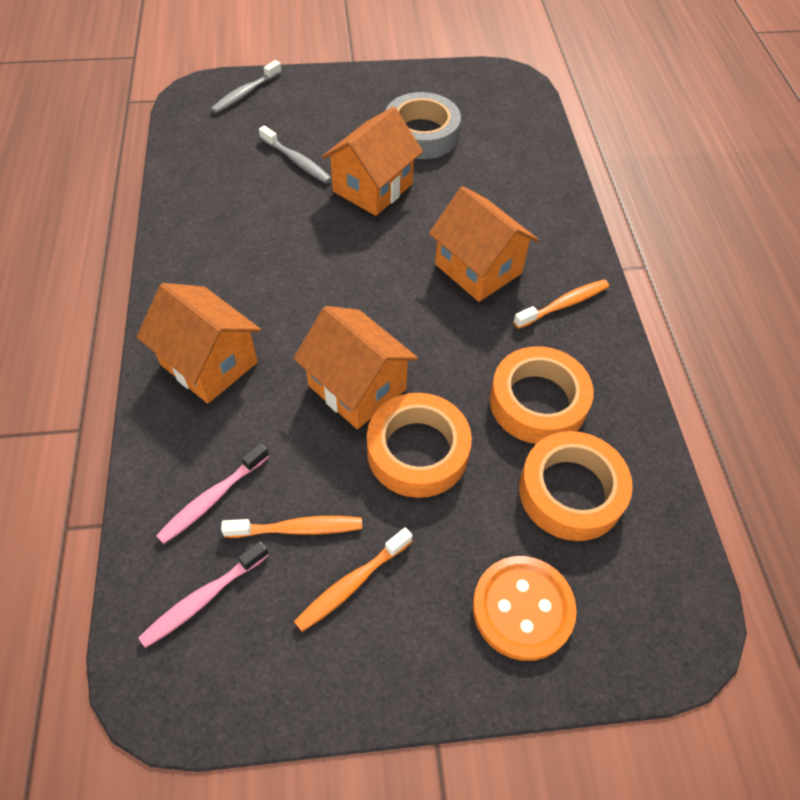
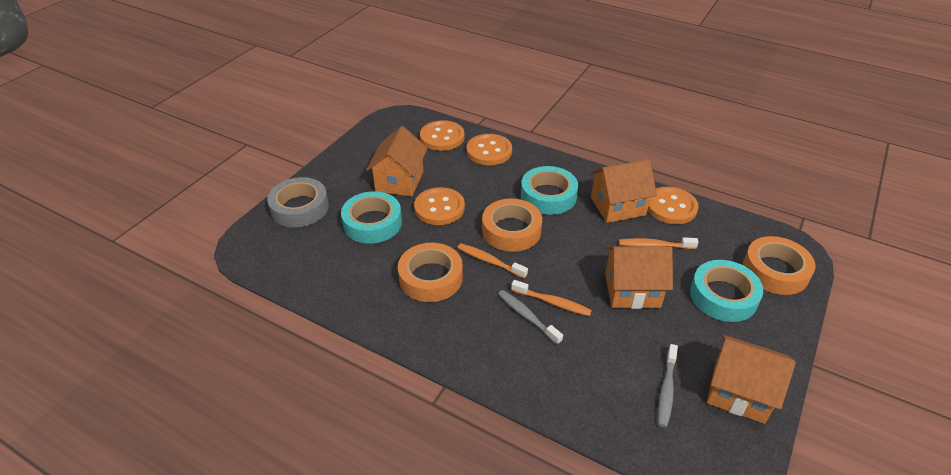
orange button: 1 -> 4
pink toothbrush: 2 -> 0
turquoise tape: 0 -> 3

